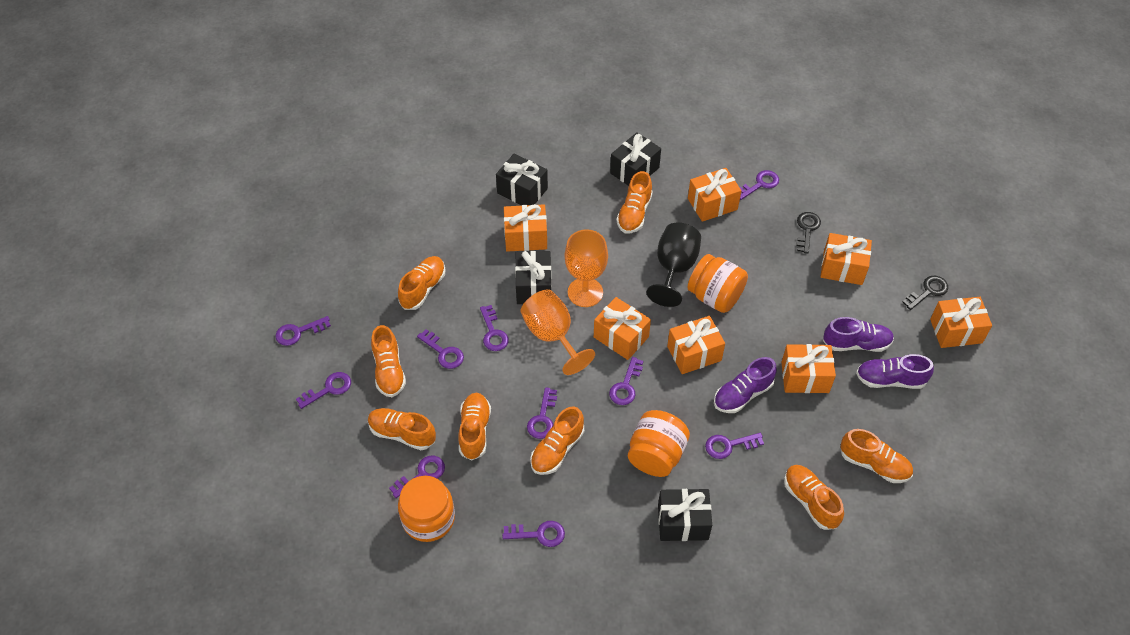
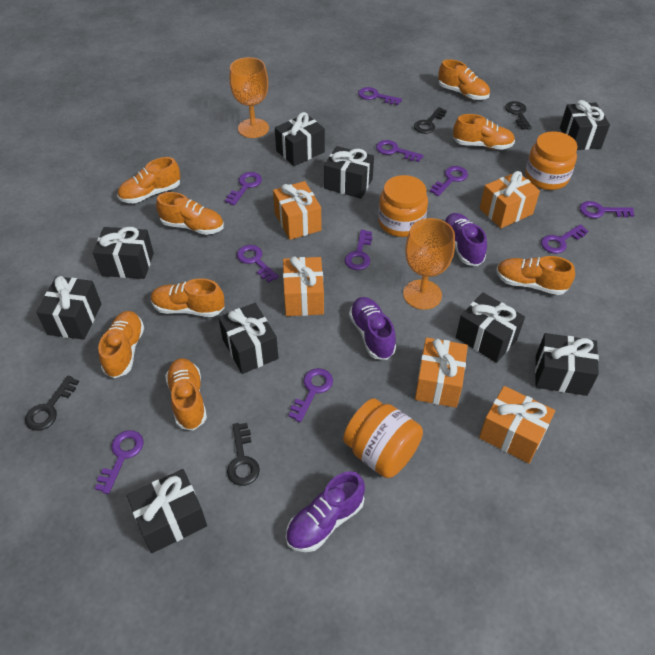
black gift: 4 -> 9
black goblet: 1 -> 0
black key: 2 -> 4
orange gift: 7 -> 5

